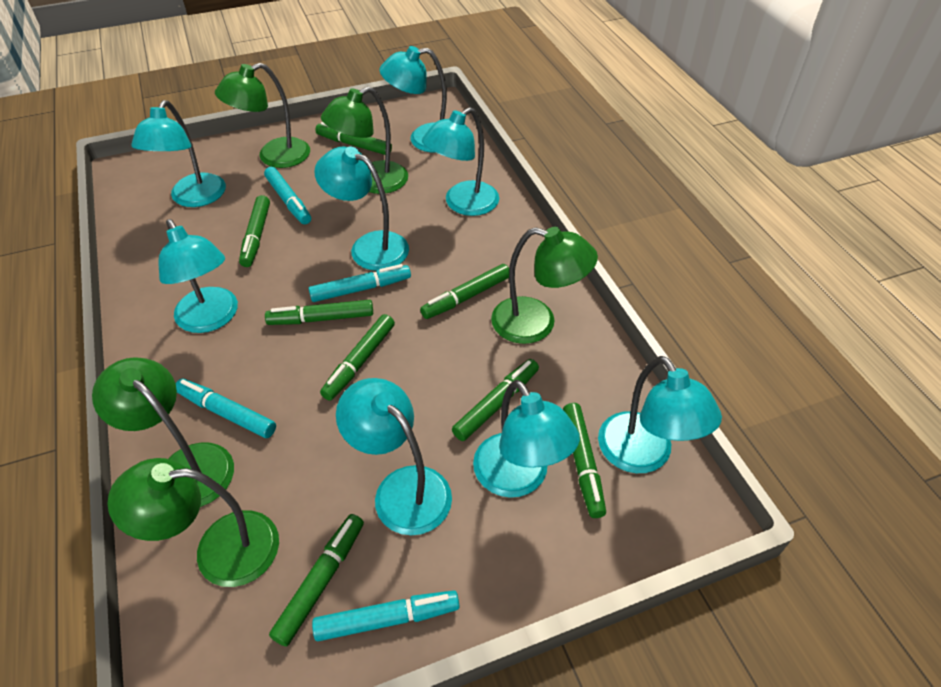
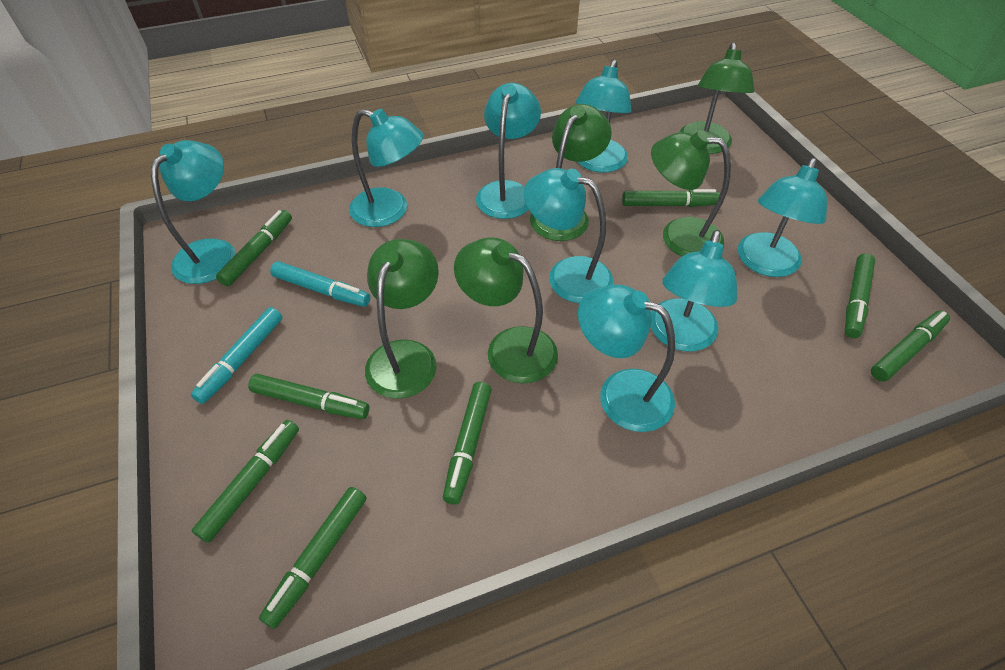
turquoise marker: 4 -> 2

